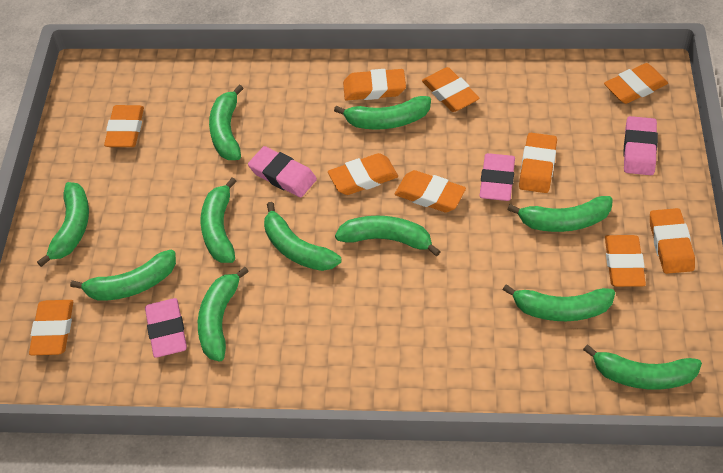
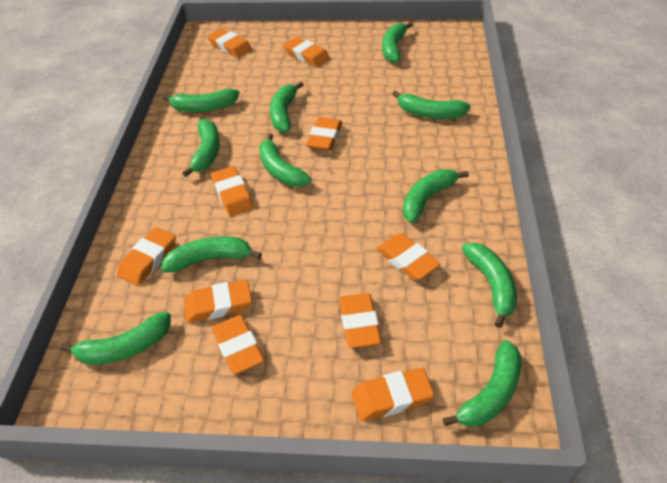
pink eraser: 4 -> 0

